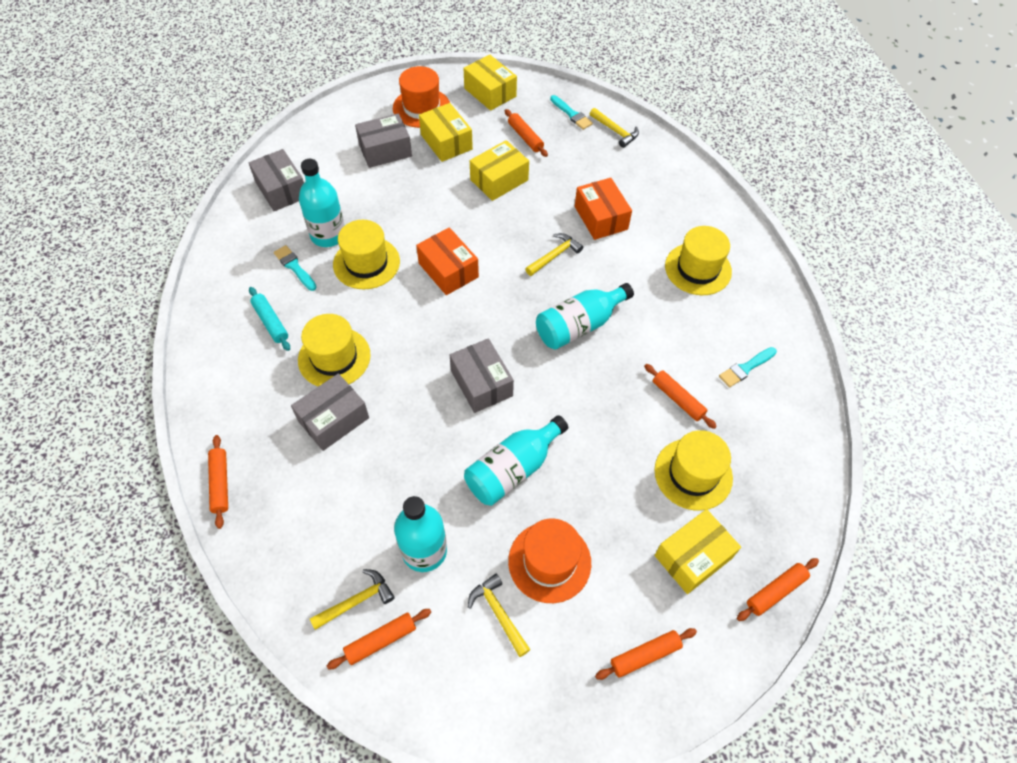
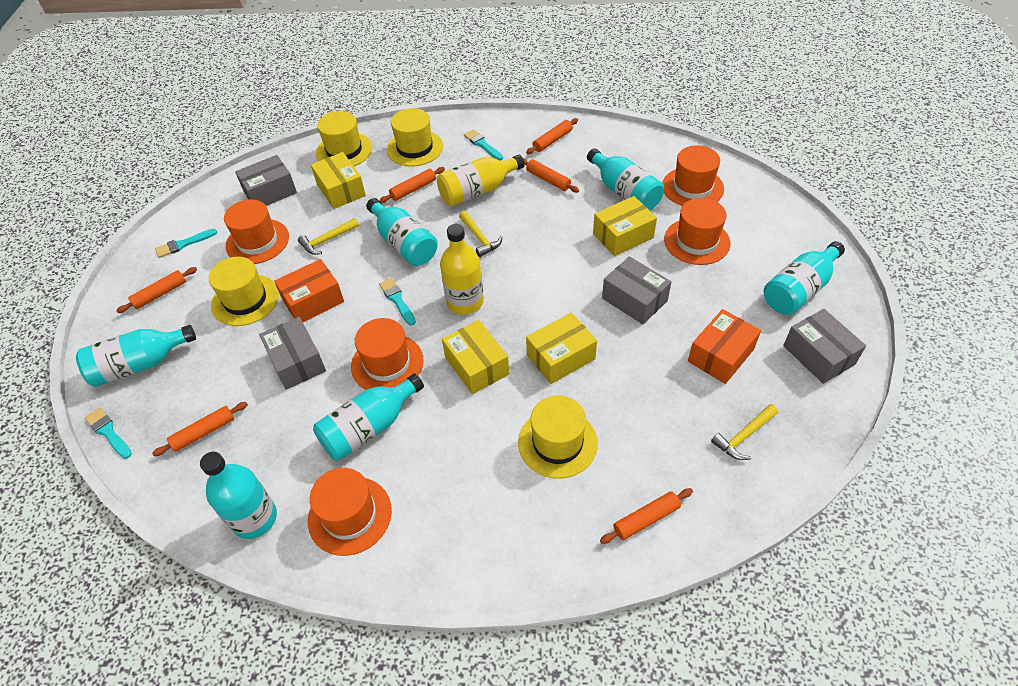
orange hat: 2 -> 5
turquoise bottle: 4 -> 6
turquoise brush: 3 -> 4
turquoise rolling pin: 1 -> 0
yellow bottle: 0 -> 2
yellow hammer: 4 -> 3

